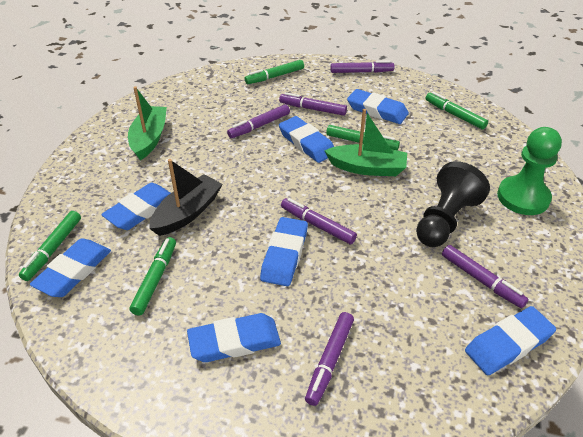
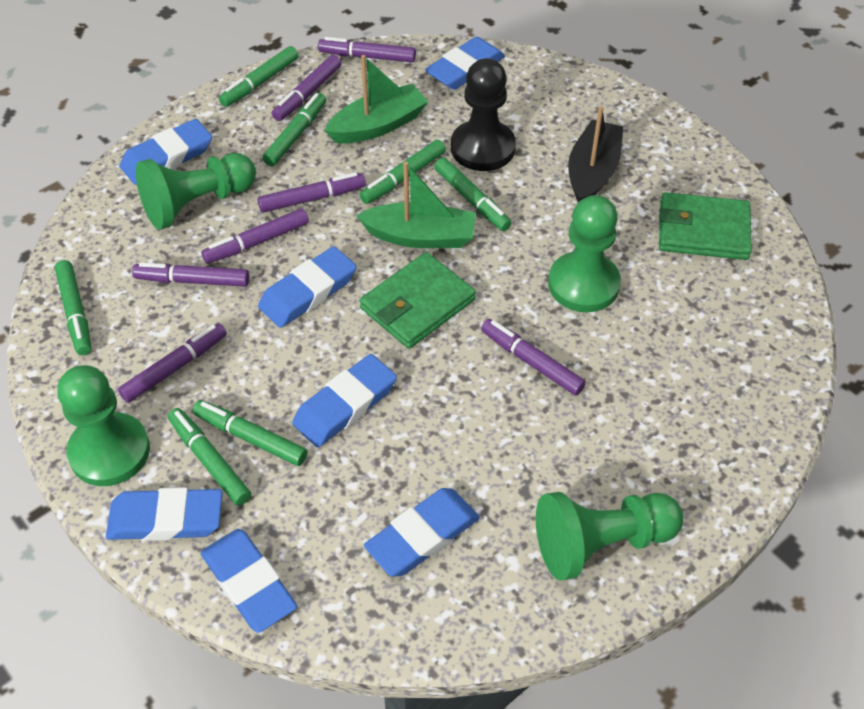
green marker: 5 -> 7
green pawn: 1 -> 4
green wallet: 0 -> 2
purple marker: 6 -> 7

